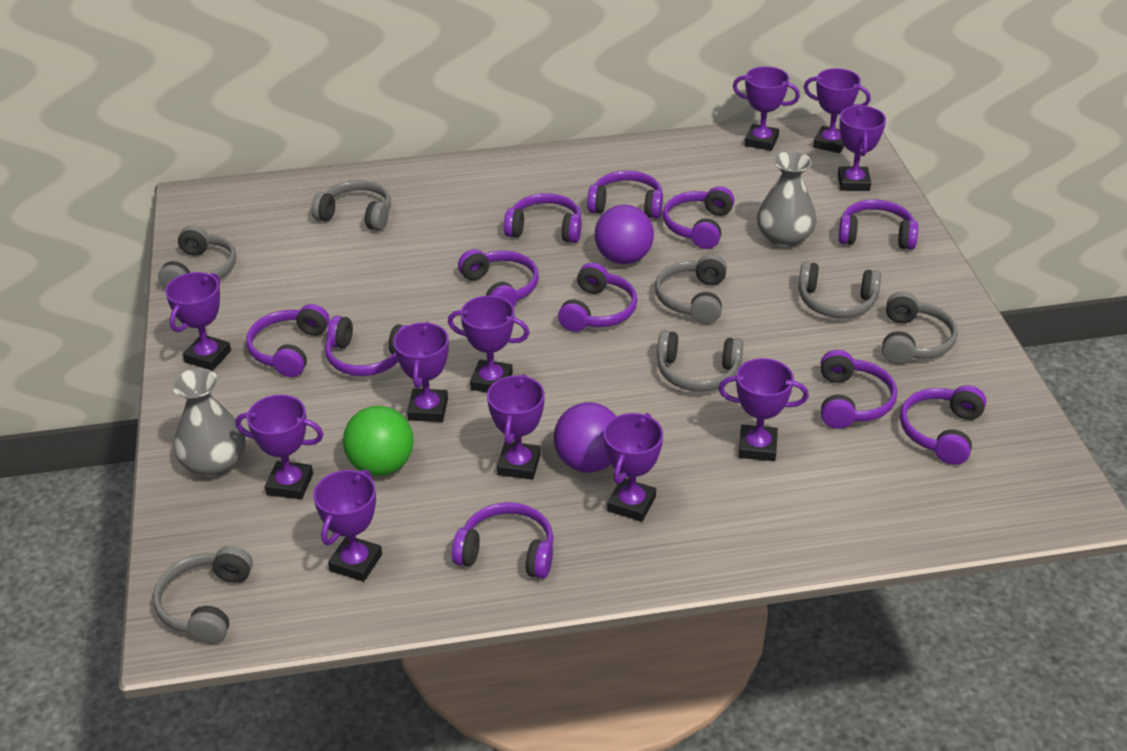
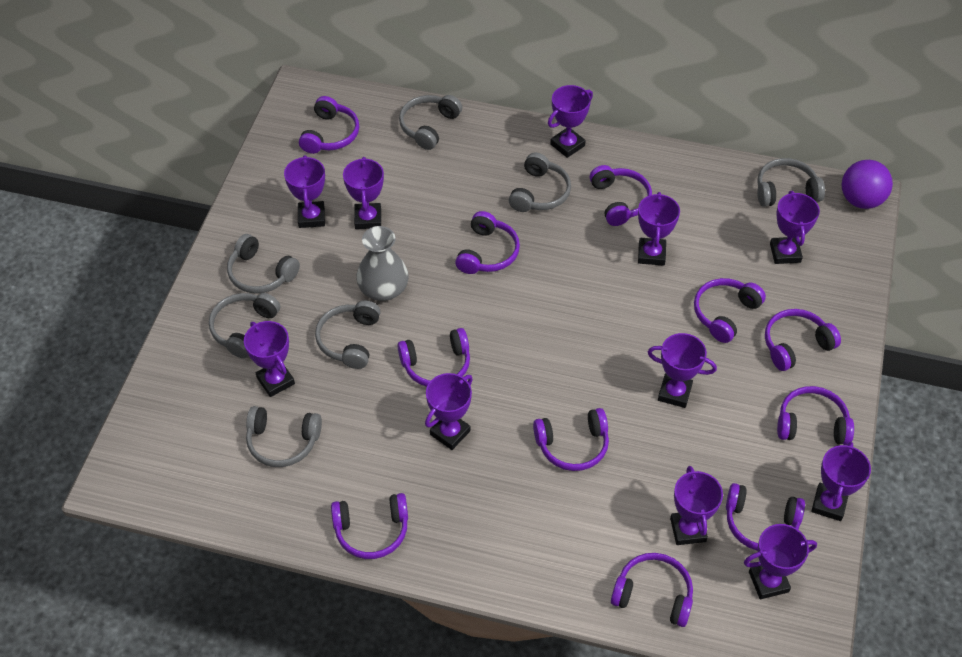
green ball: 1 -> 0
grey vase: 2 -> 1
purple ball: 2 -> 1

